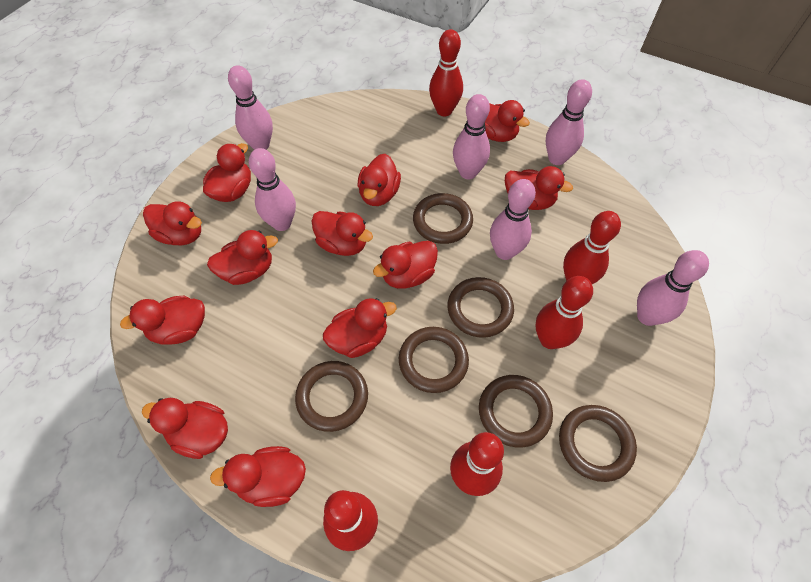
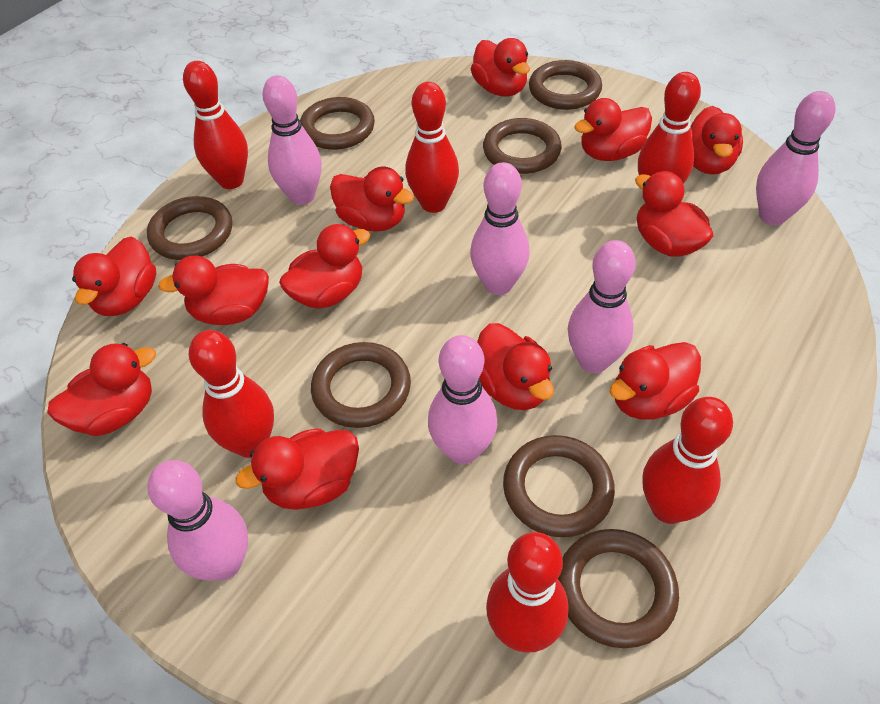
brown ring: 6 -> 7
red bowling pin: 5 -> 6

